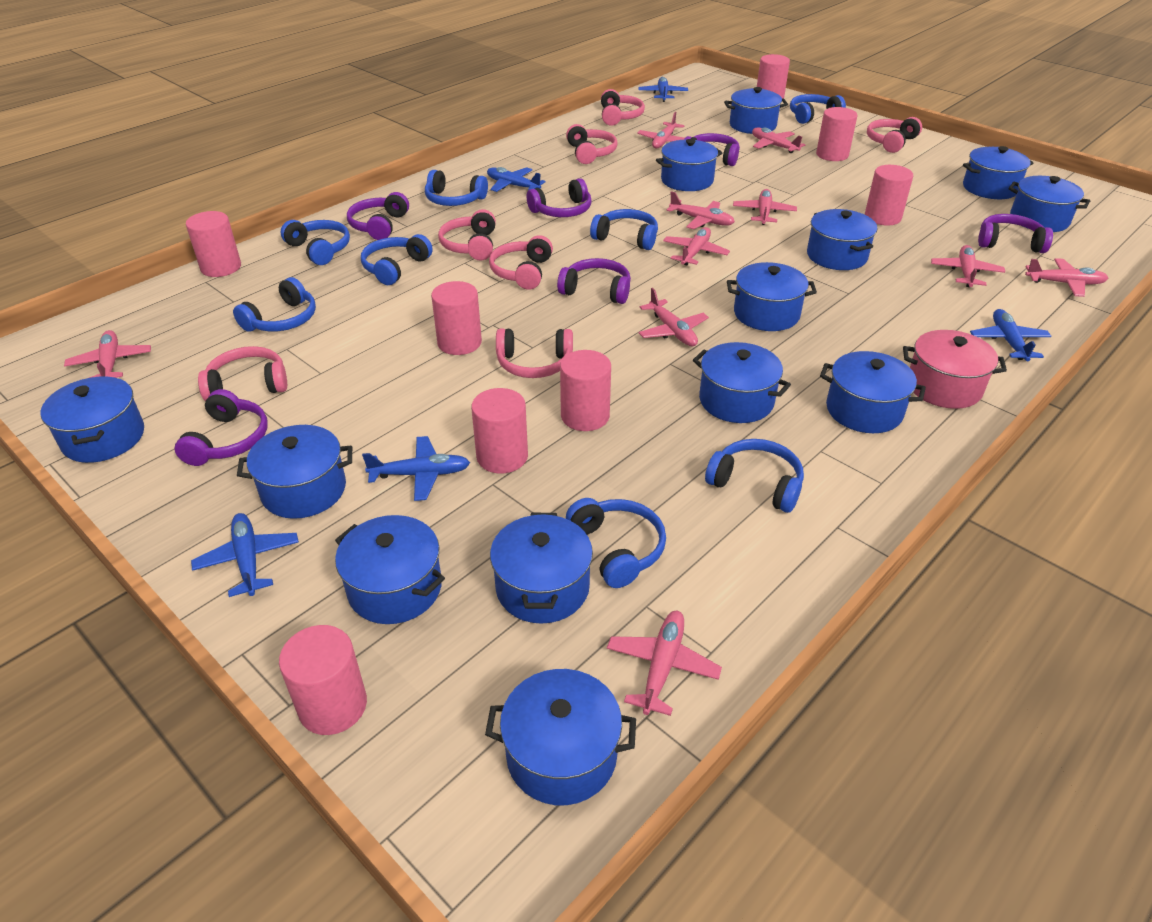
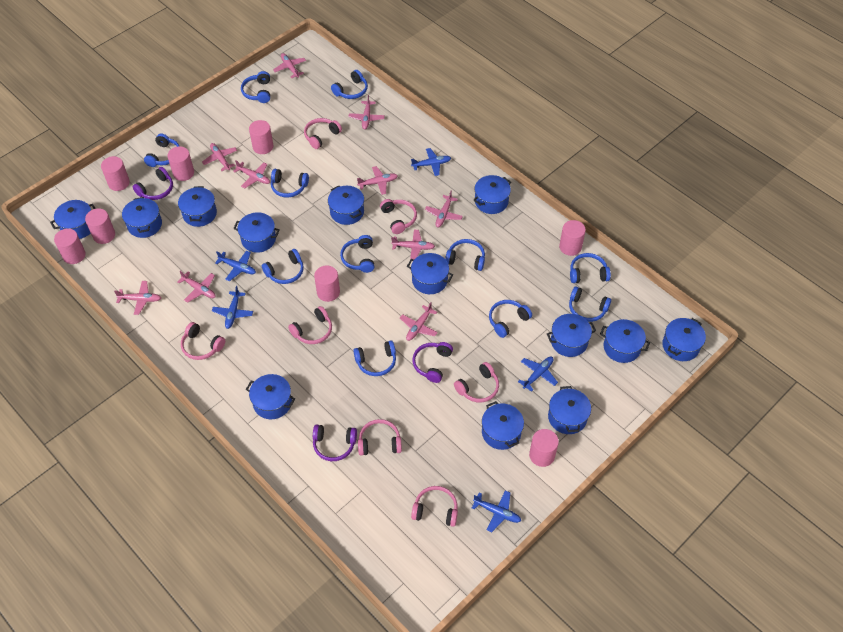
blue headphones: 8 -> 11
pink pot: 1 -> 0
purple headphones: 6 -> 3

